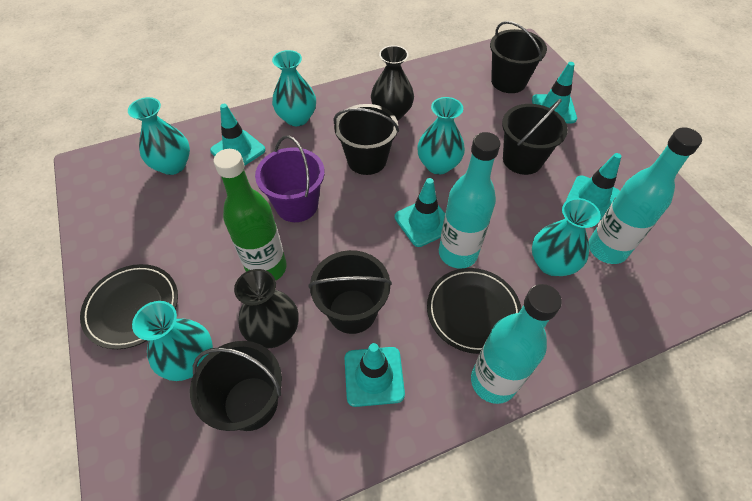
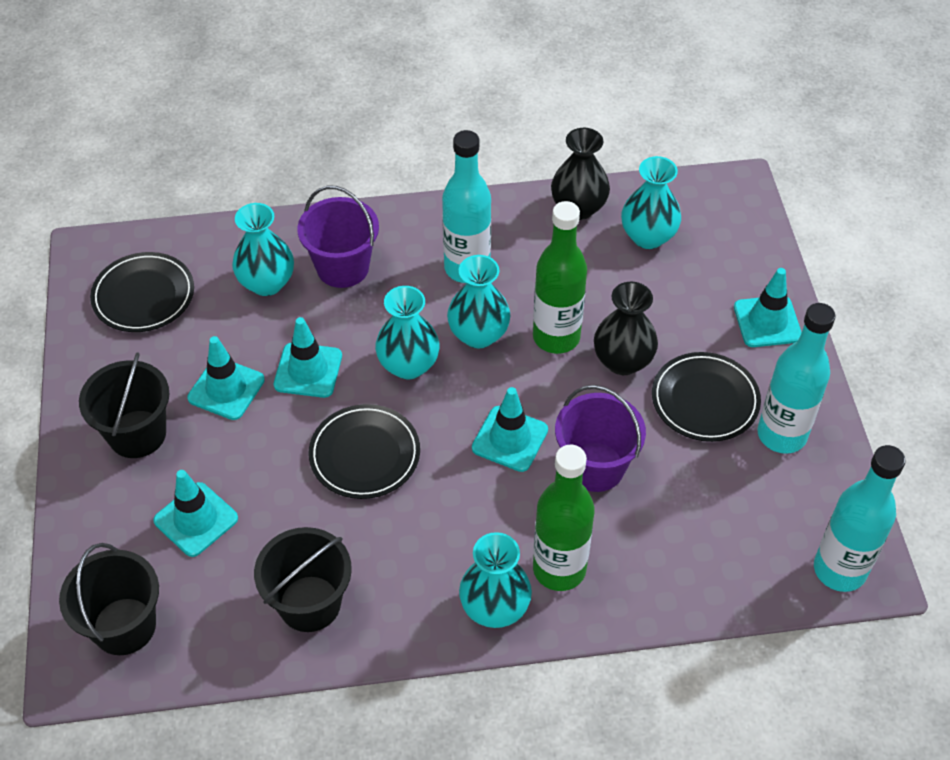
black bucket: 5 -> 3
black plate: 2 -> 3
green bottle: 1 -> 2
purple bucket: 1 -> 2

